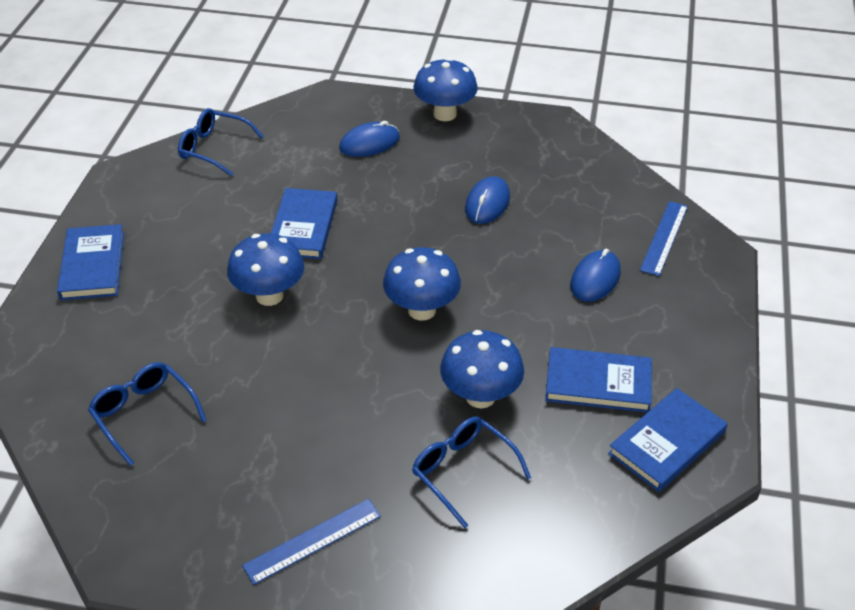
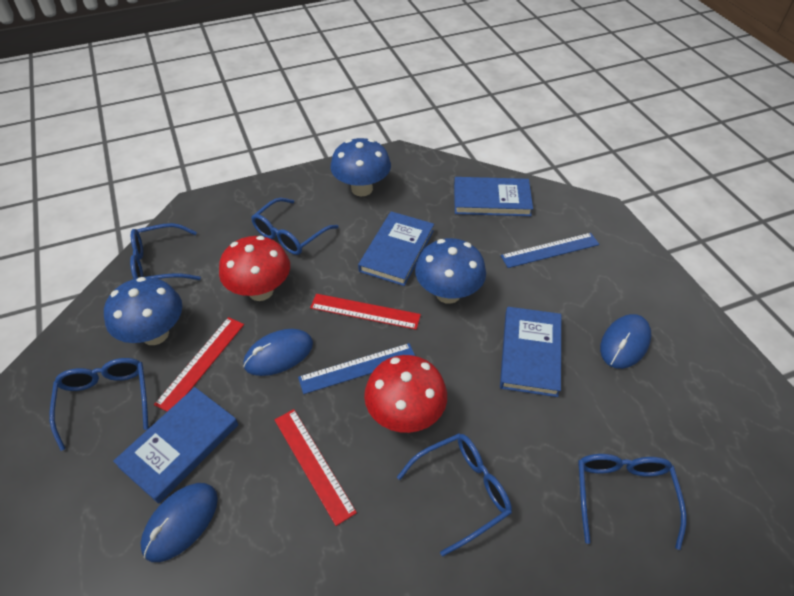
blue glasses: 3 -> 5
blue mushroom: 4 -> 3
red mushroom: 0 -> 2
red ruler: 0 -> 3

